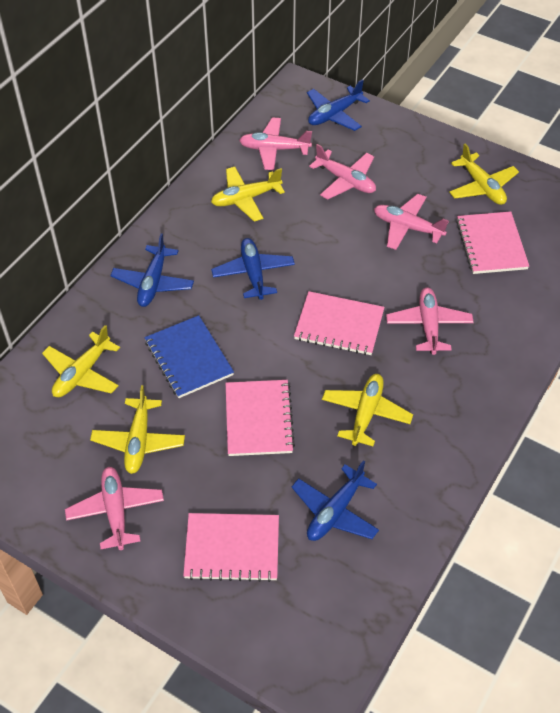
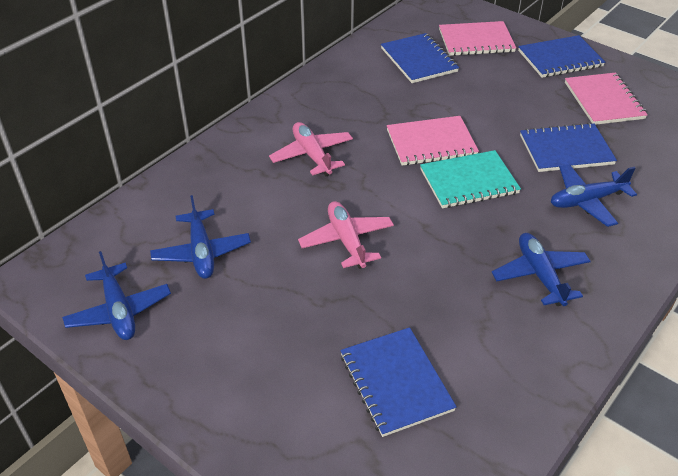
blue notebook: 1 -> 4
pink notebook: 4 -> 3
pink plane: 5 -> 2
turquoise notebook: 0 -> 1
yellow plane: 5 -> 0

